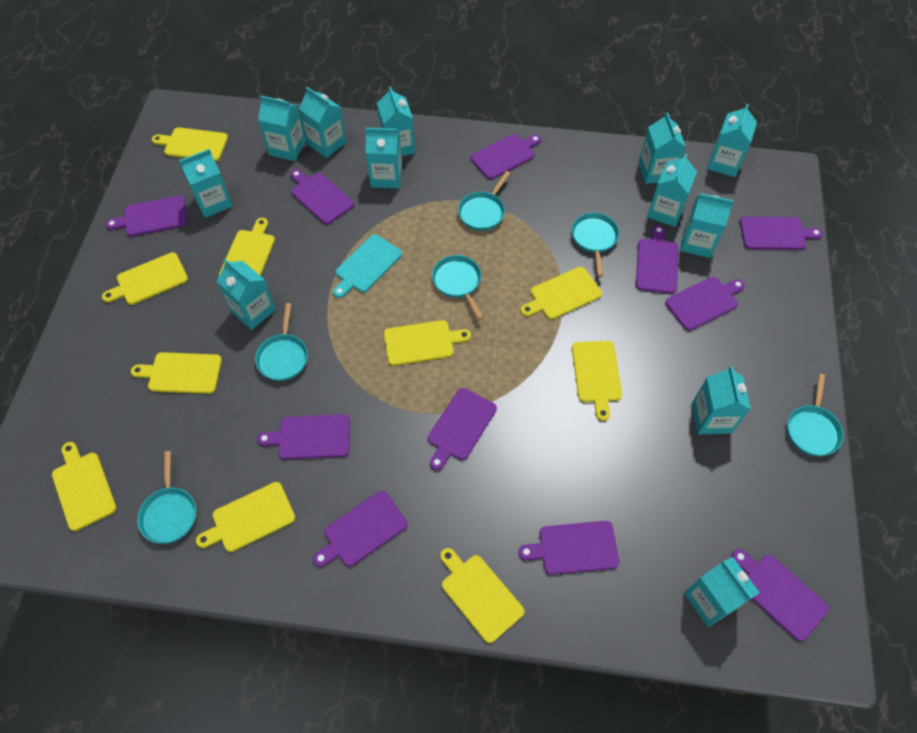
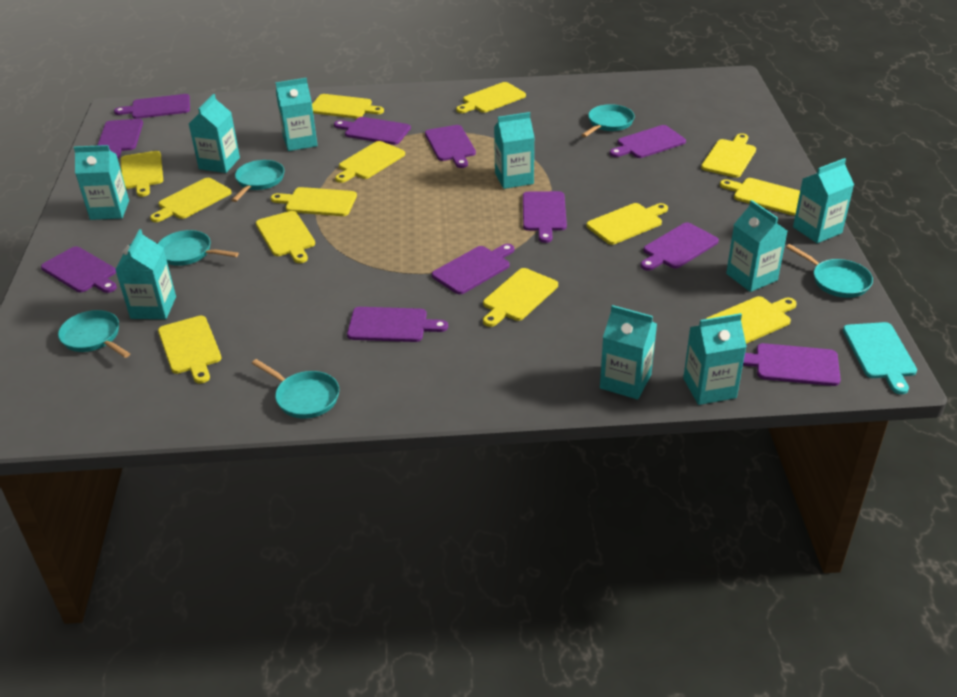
turquoise carton: 12 -> 9
yellow cutting board: 10 -> 13

